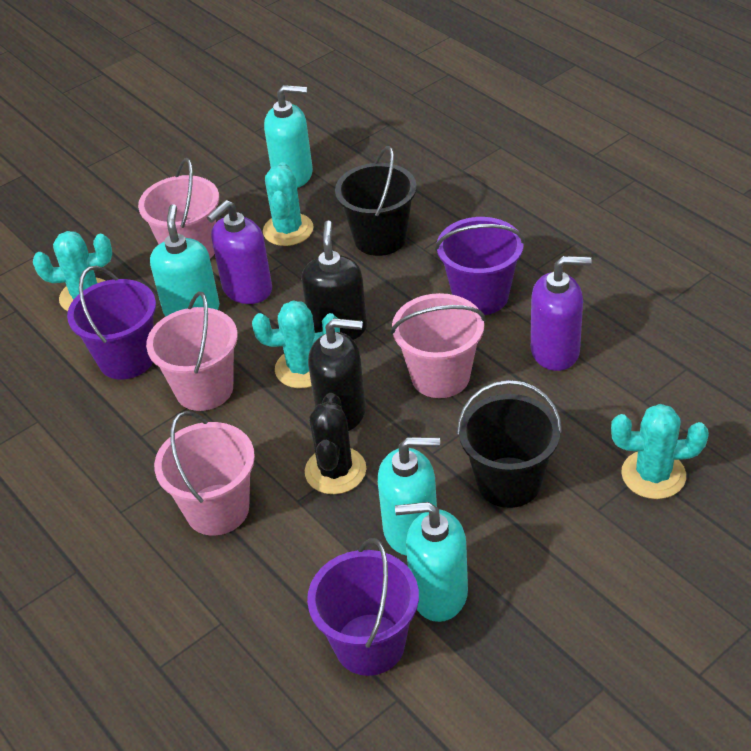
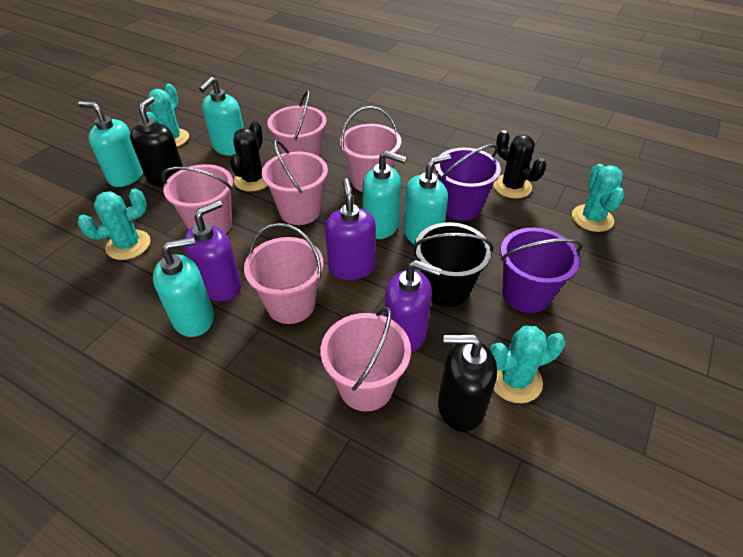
black bucket: 2 -> 1
black cactus: 1 -> 2
pink bucket: 4 -> 6
purple bucket: 3 -> 2
purple soap dispenser: 2 -> 3
turquoise soap dispenser: 4 -> 5

